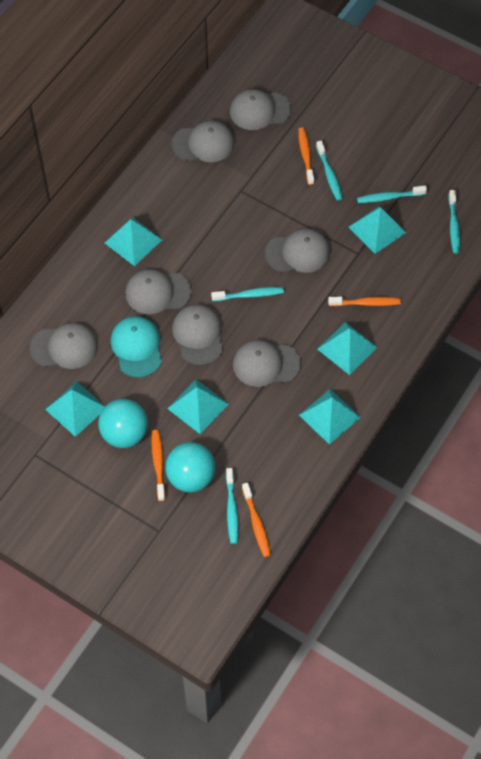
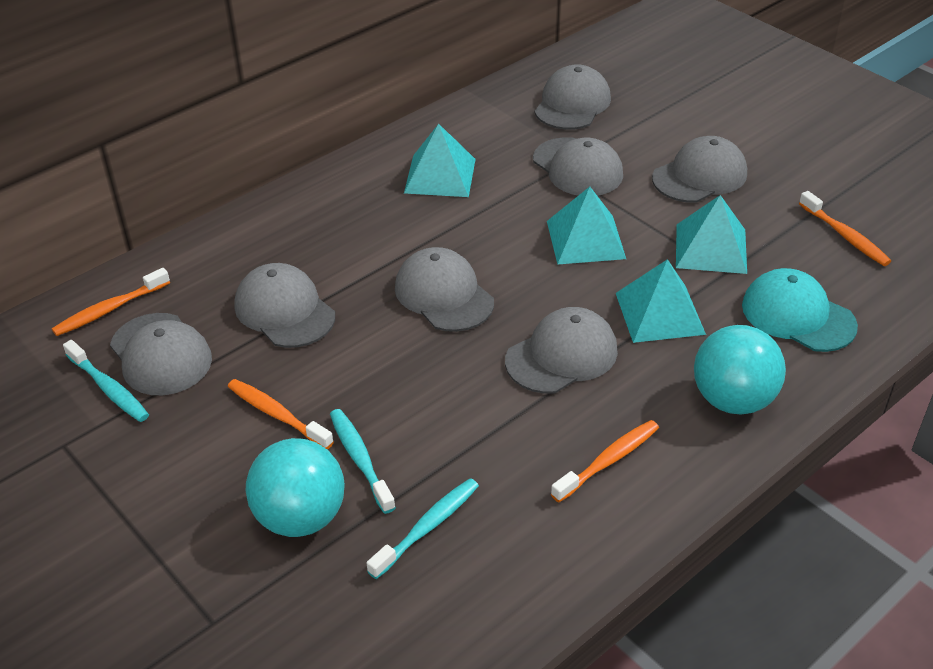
turquoise pyramid: 6 -> 4
turquoise toothbrush: 5 -> 3

